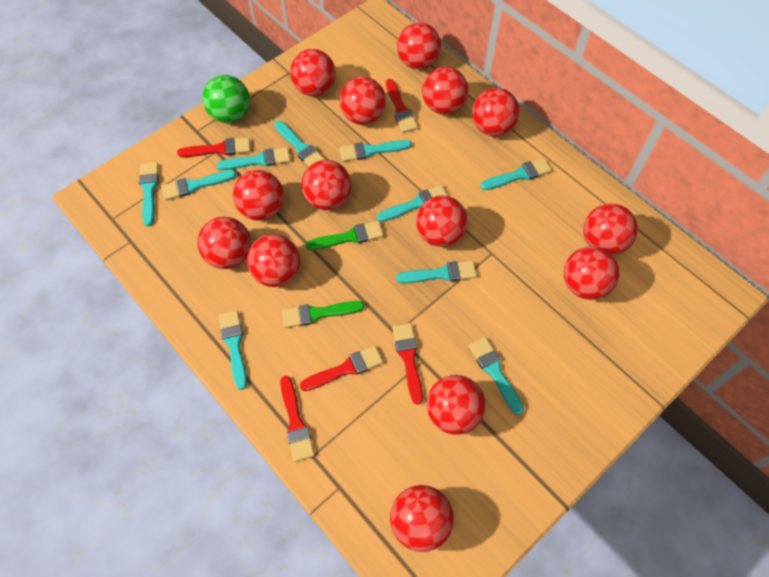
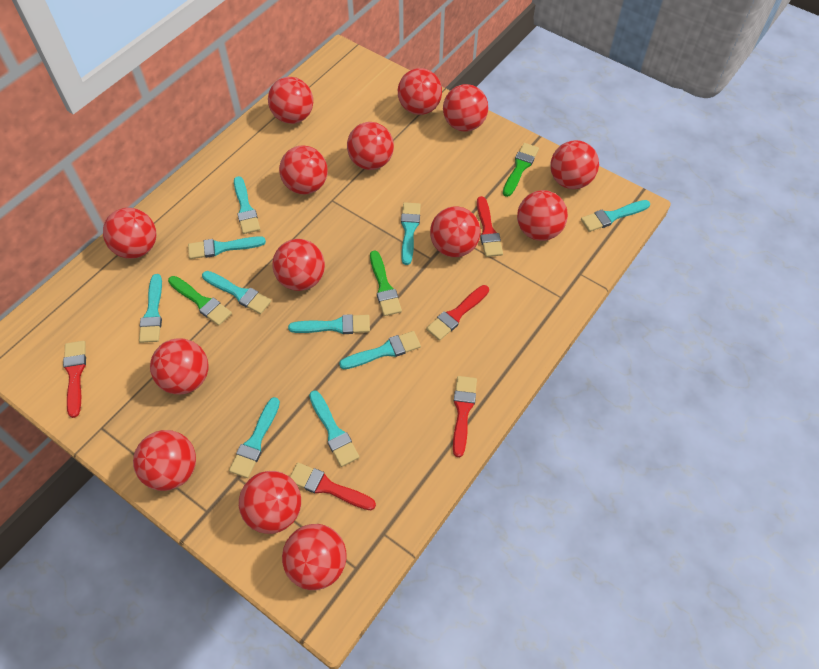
green ball: 1 -> 0
green brush: 2 -> 3

